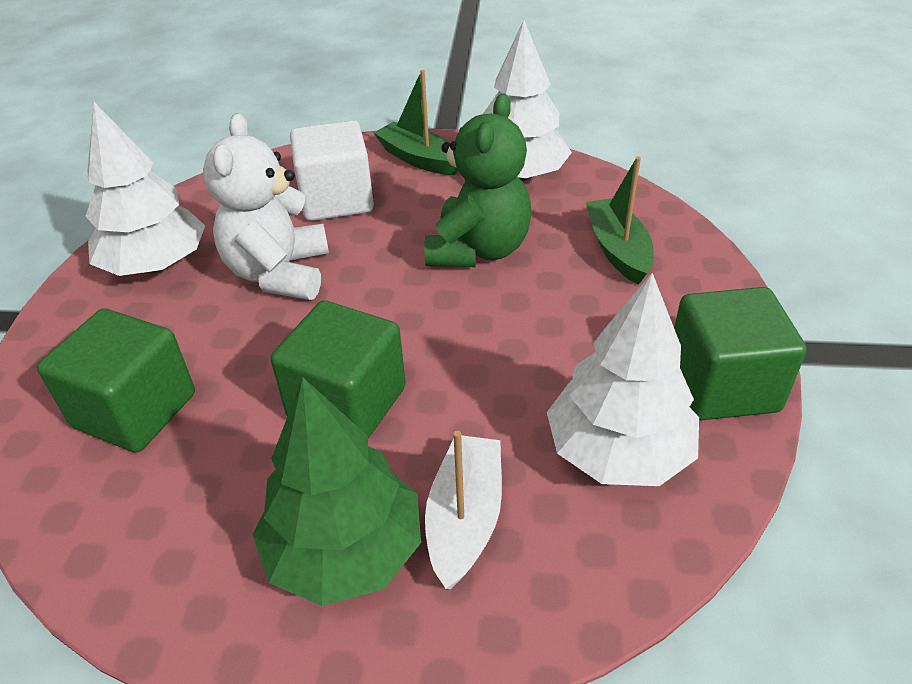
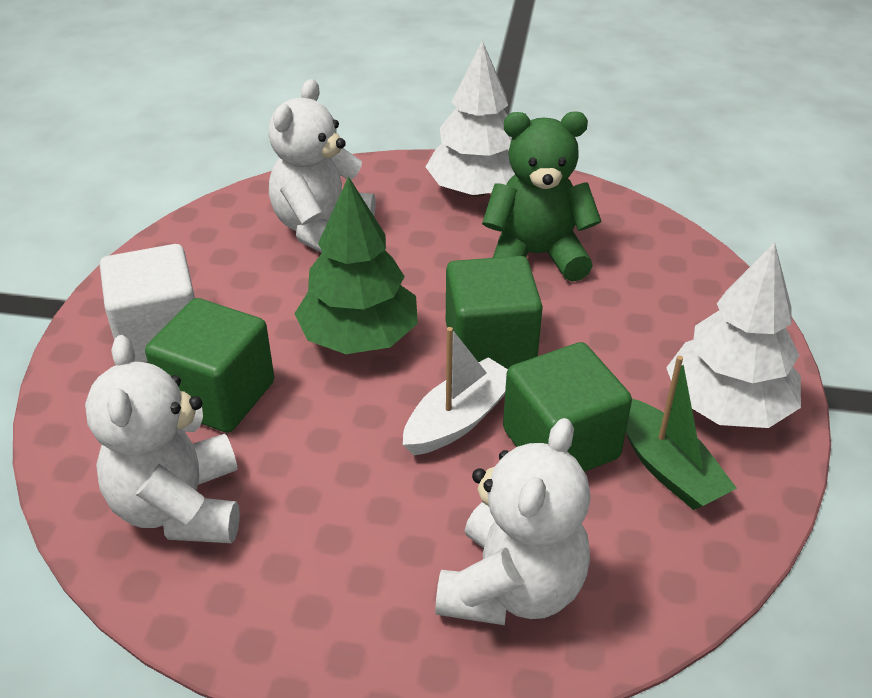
green boat: 2 -> 1
white teddy bear: 1 -> 3
white tree: 3 -> 2

